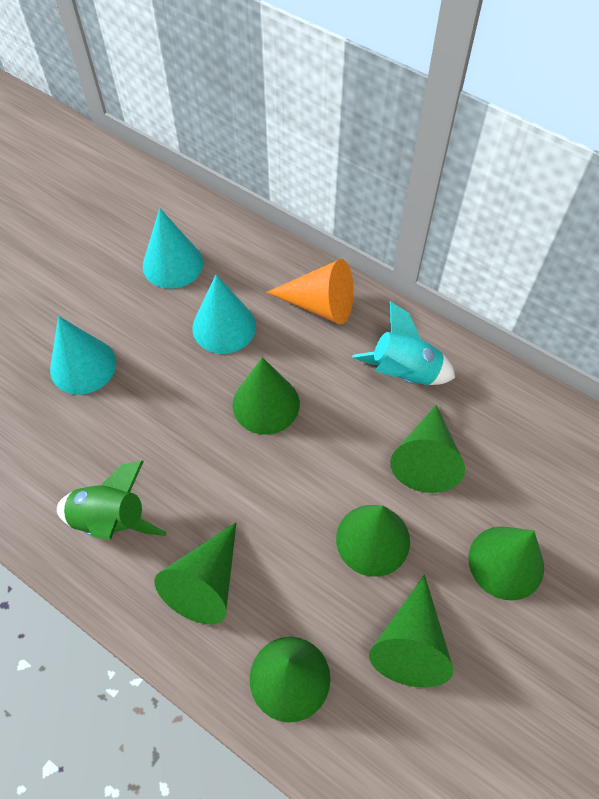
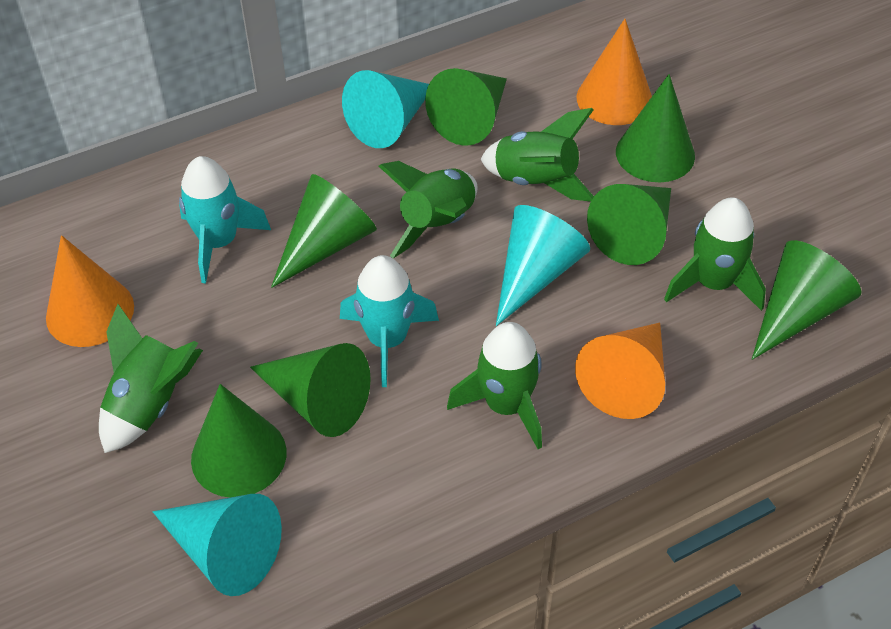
green rocket: 1 -> 5
orange cone: 1 -> 3
turquoise rocket: 1 -> 2

